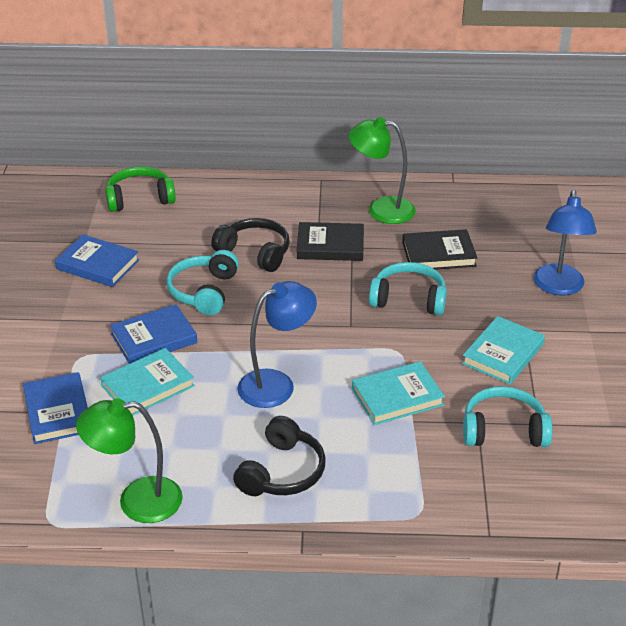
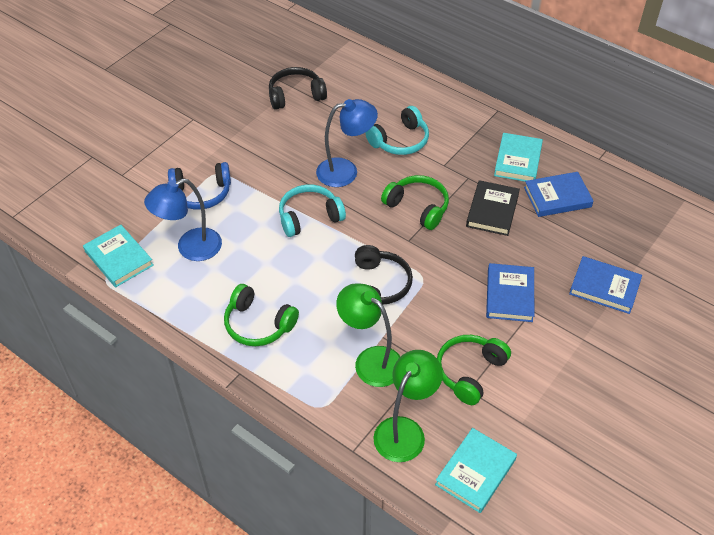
black book: 2 -> 1
blue headphones: 0 -> 1
green headphones: 1 -> 3
turquoise headphones: 3 -> 2

